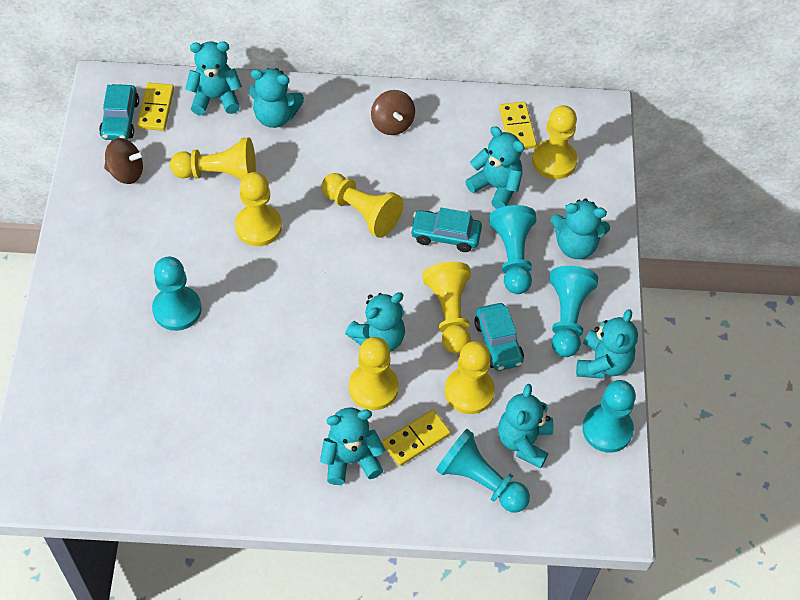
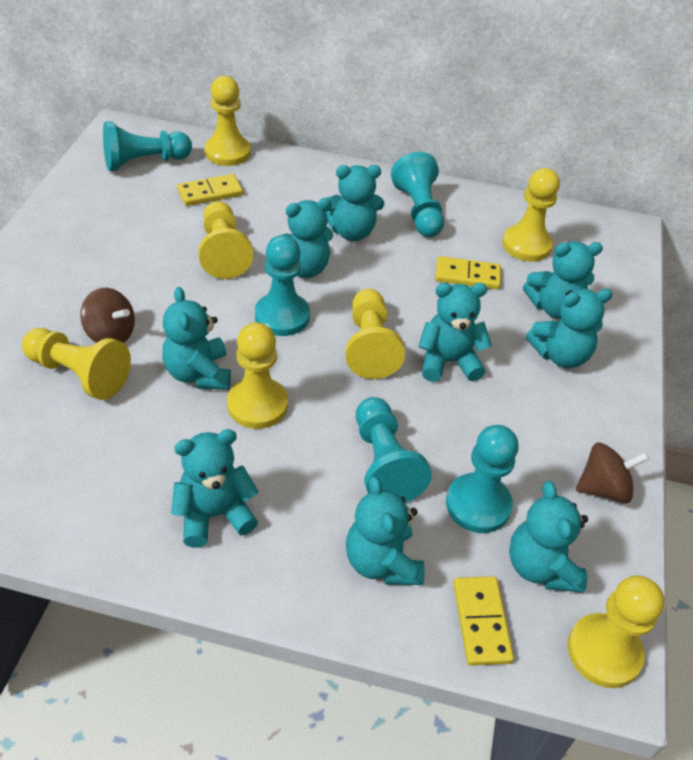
turquoise car: 3 -> 0
turquoise teddy bear: 8 -> 9

